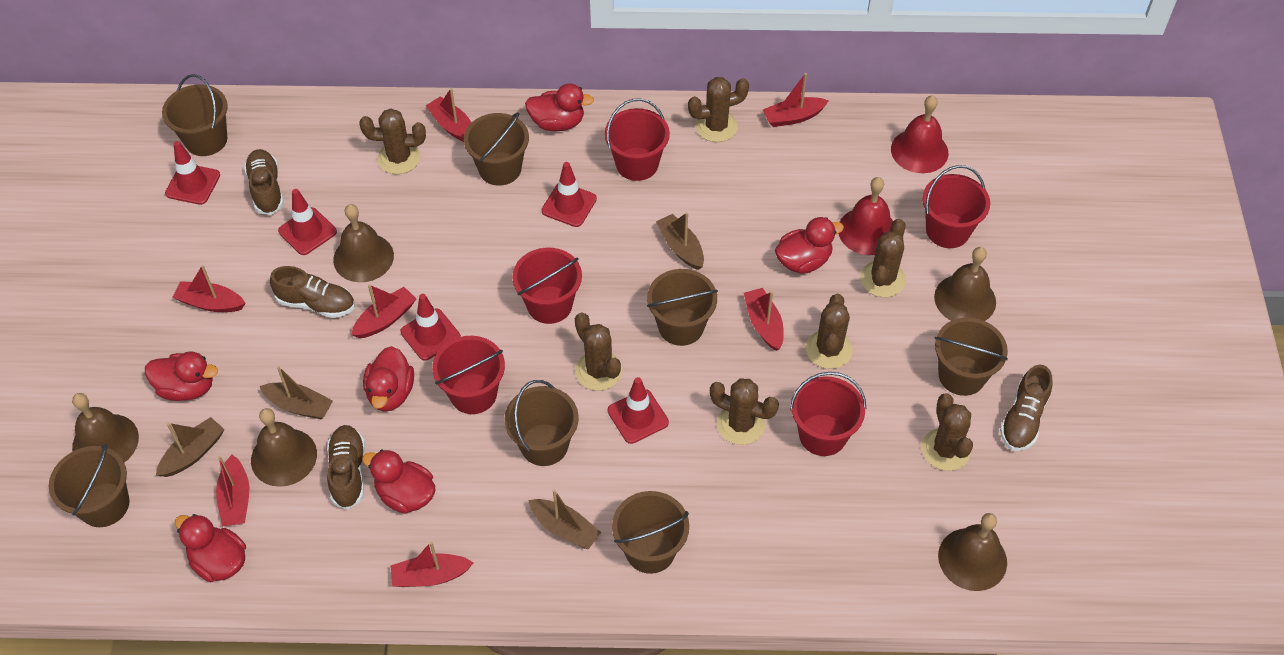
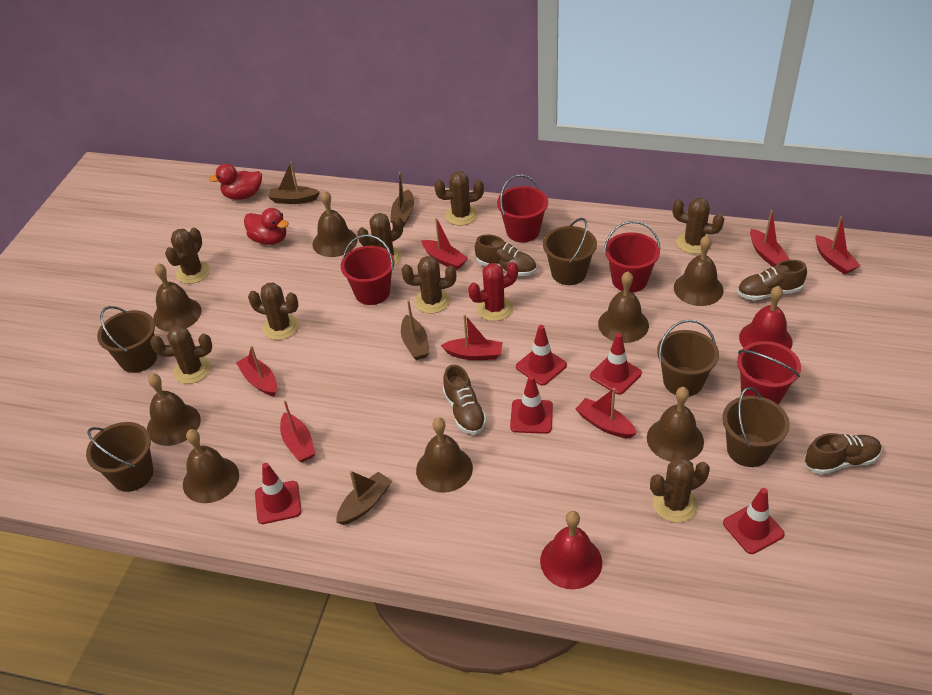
brown bell: 5 -> 8
brown bucket: 7 -> 5
brown cactus: 7 -> 8
red bucket: 5 -> 4
red cactus: 0 -> 1
red duck: 6 -> 2

